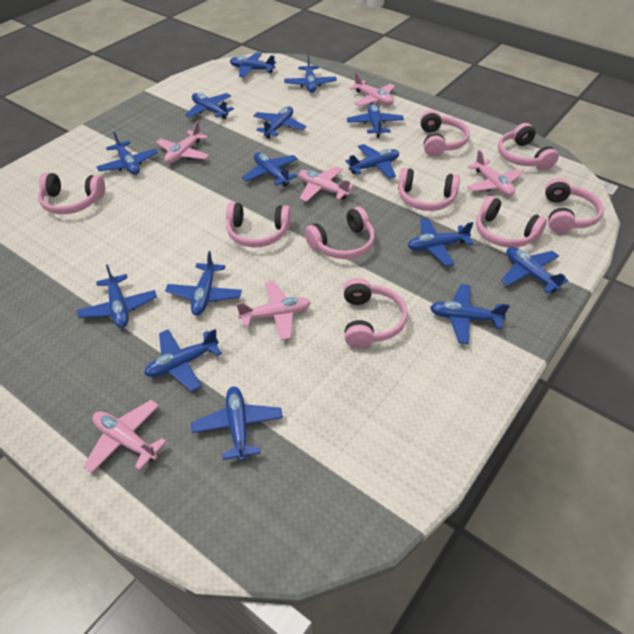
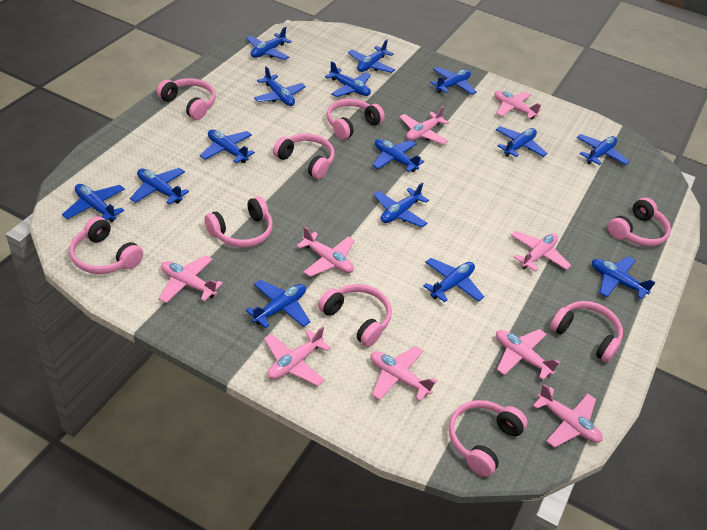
pink plane: 6 -> 9

